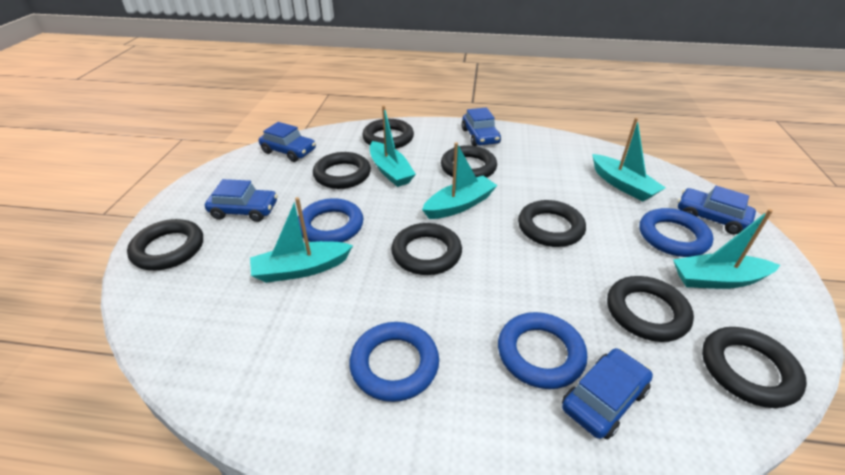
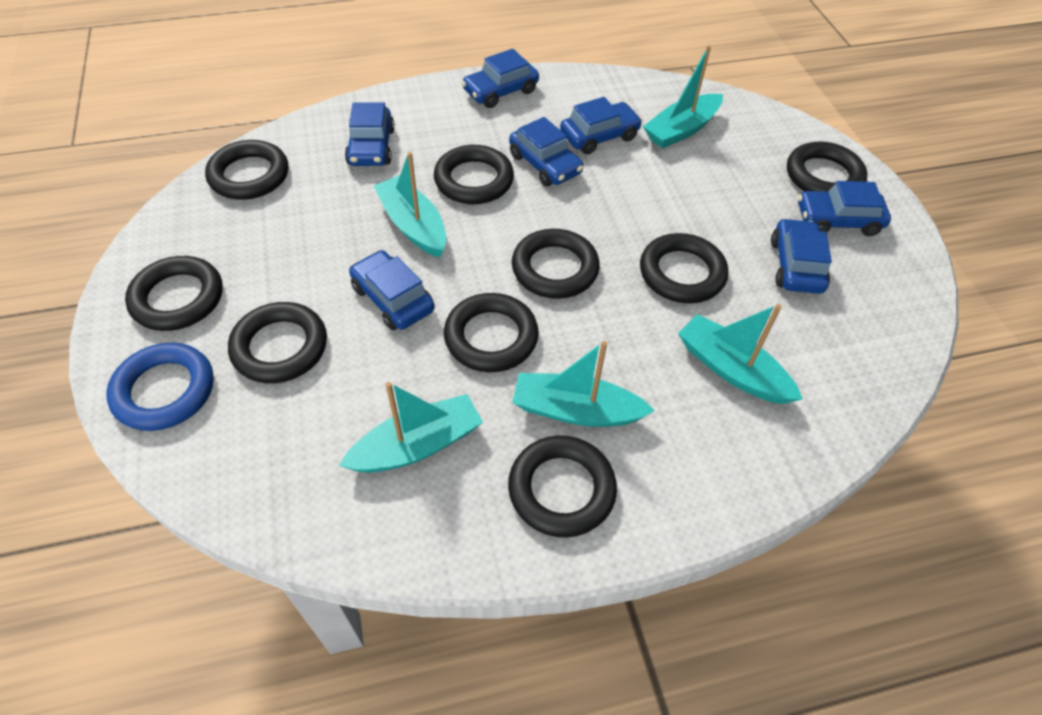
black ring: 8 -> 9
blue car: 5 -> 7
blue ring: 4 -> 1

